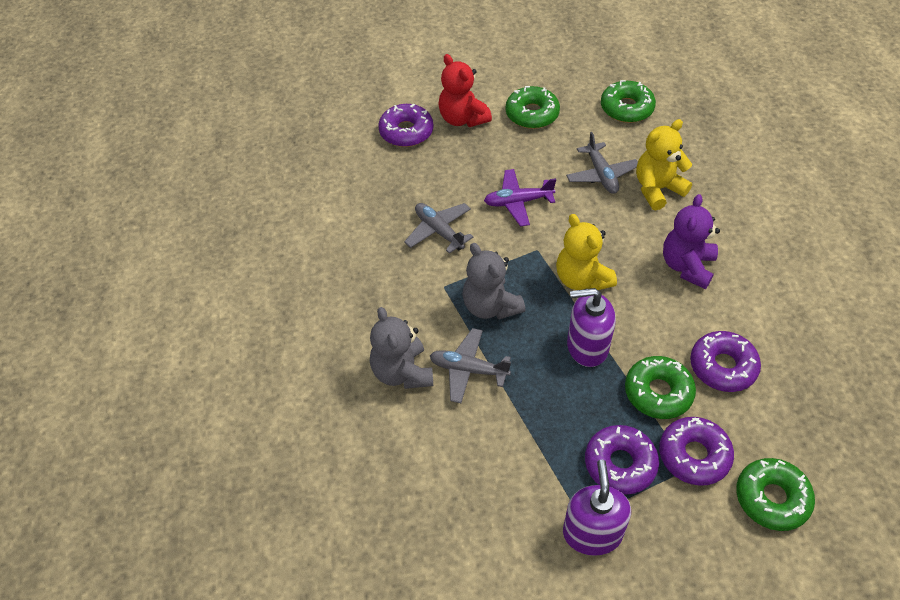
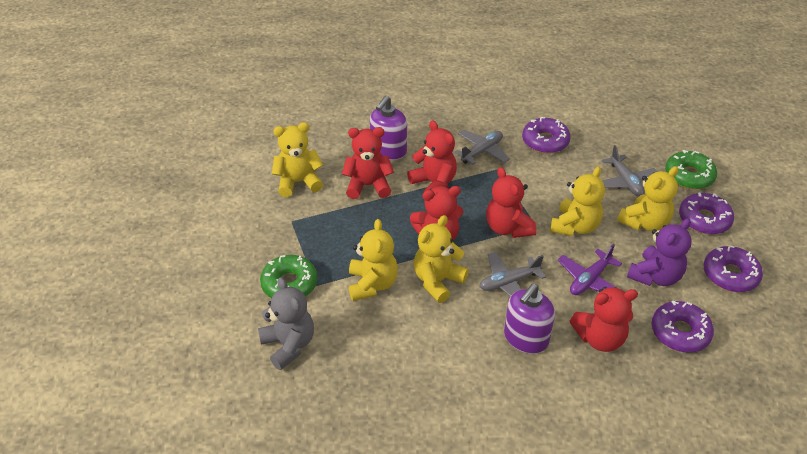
green donut: 4 -> 2
grey teddy bear: 2 -> 1
red teddy bear: 1 -> 5
yellow teddy bear: 2 -> 5

